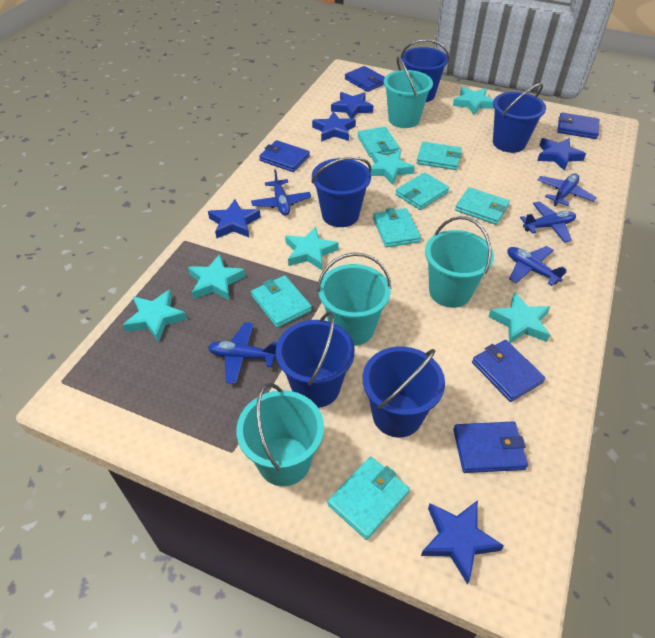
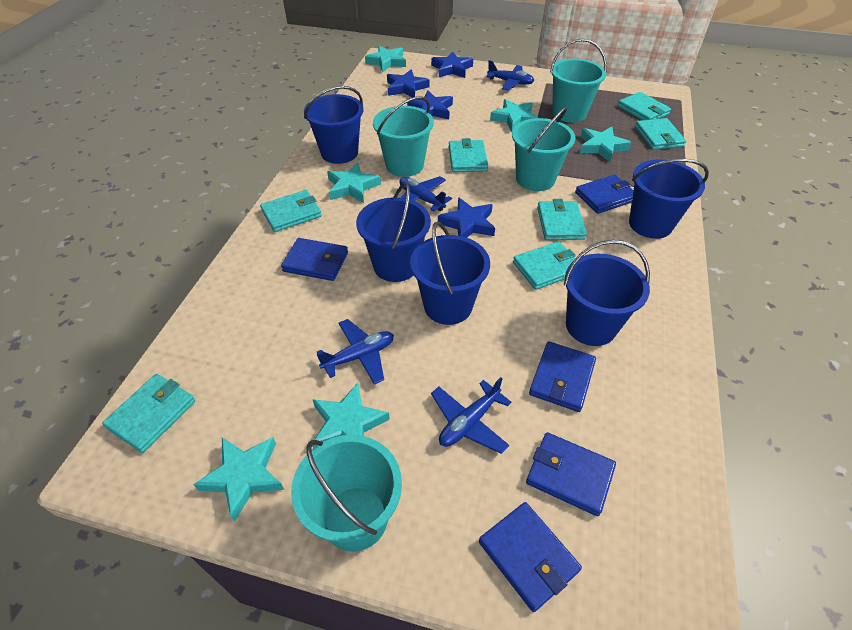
blue plane: 5 -> 4
blue star: 5 -> 4

